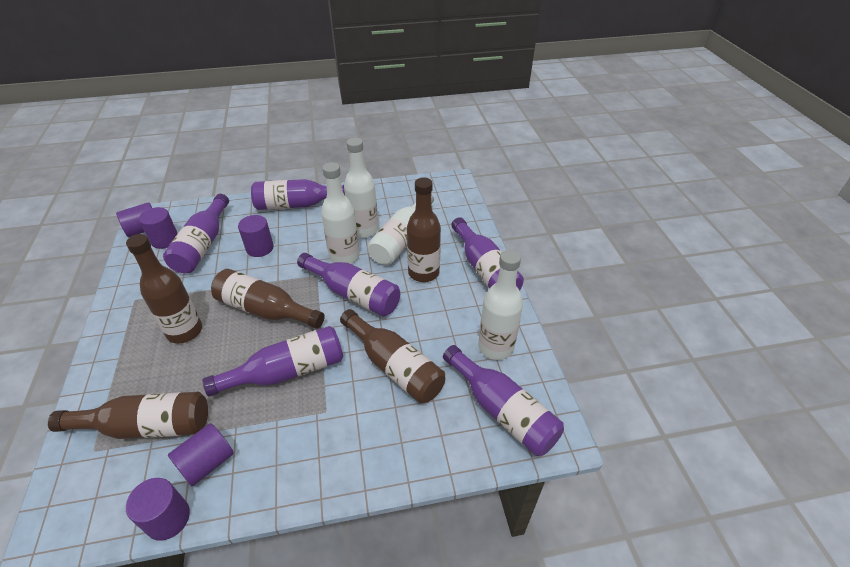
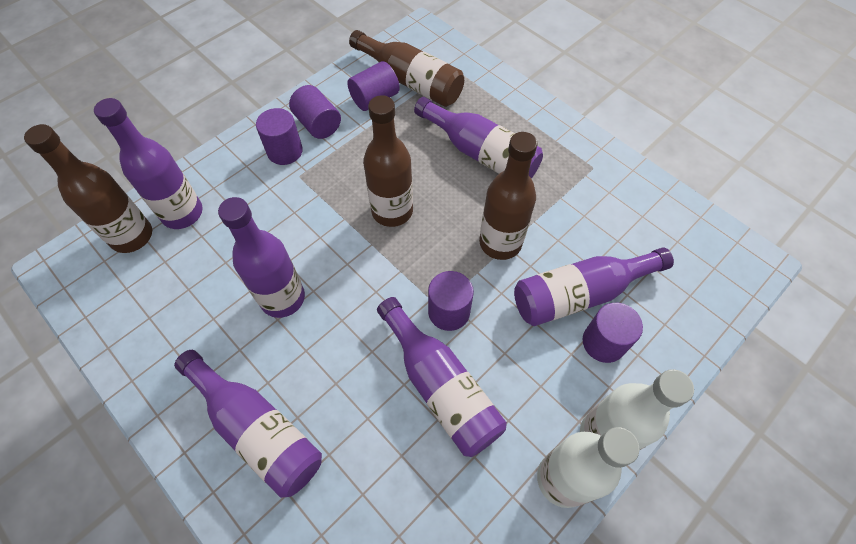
brown bottle: 5 -> 4
white bottle: 4 -> 2

